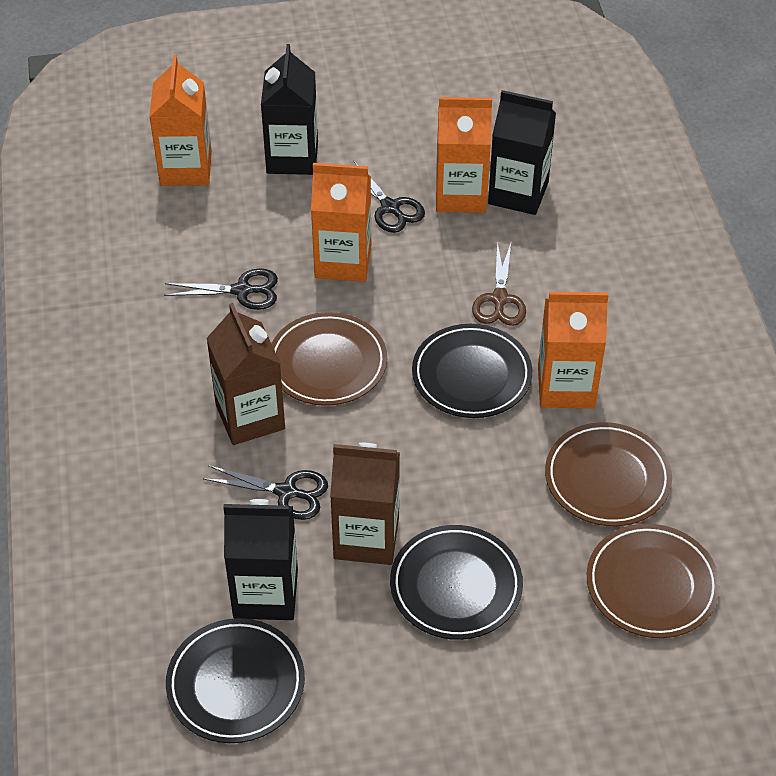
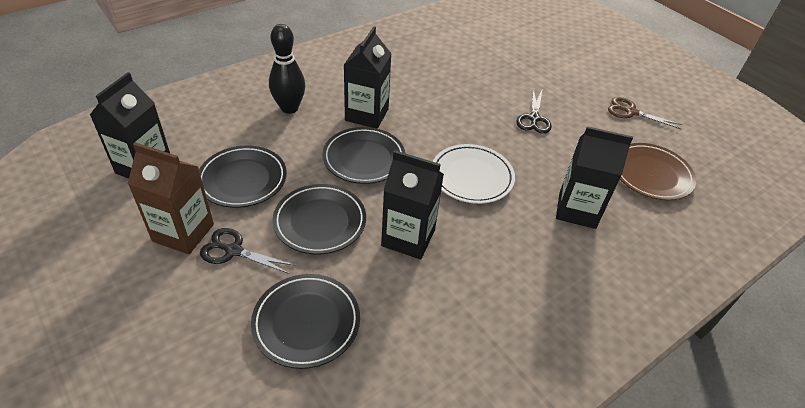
black bowling pin: 0 -> 1
black carton: 3 -> 4
black plate: 3 -> 4
black scissors: 3 -> 2
brown carton: 2 -> 1
brown plate: 3 -> 1
orange carton: 4 -> 0
white plate: 0 -> 1

